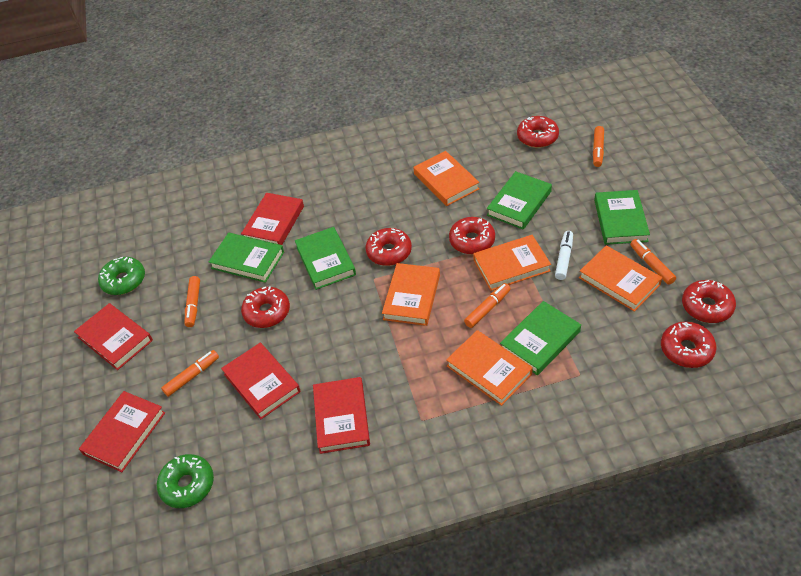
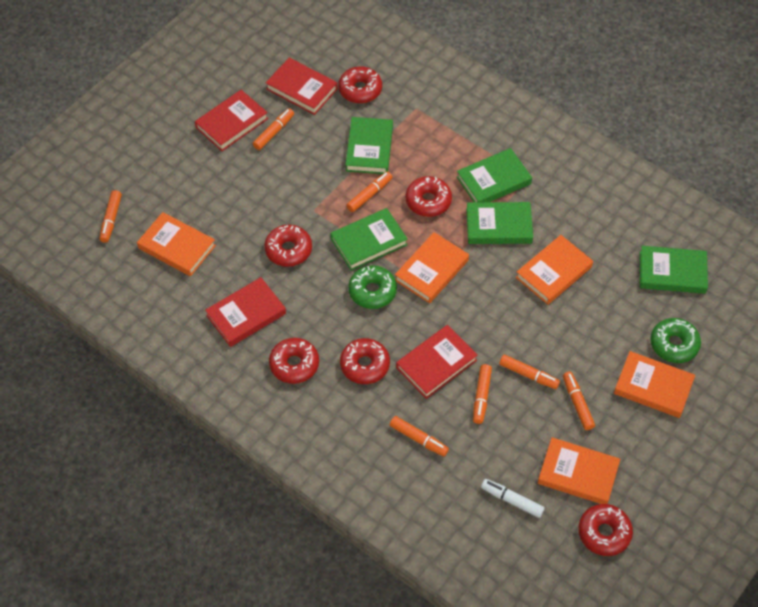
orange marker: 5 -> 7
red book: 5 -> 4

